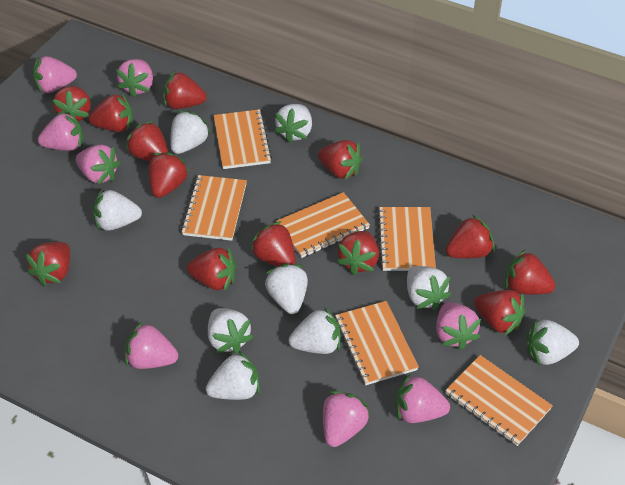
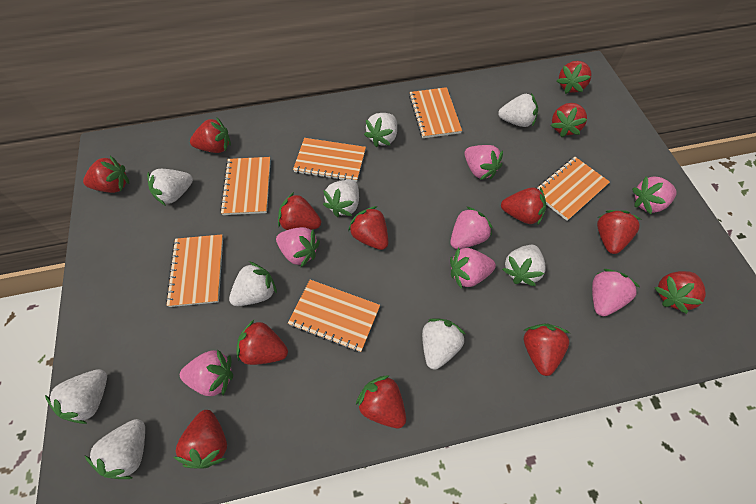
pink strawberry: 8 -> 7

